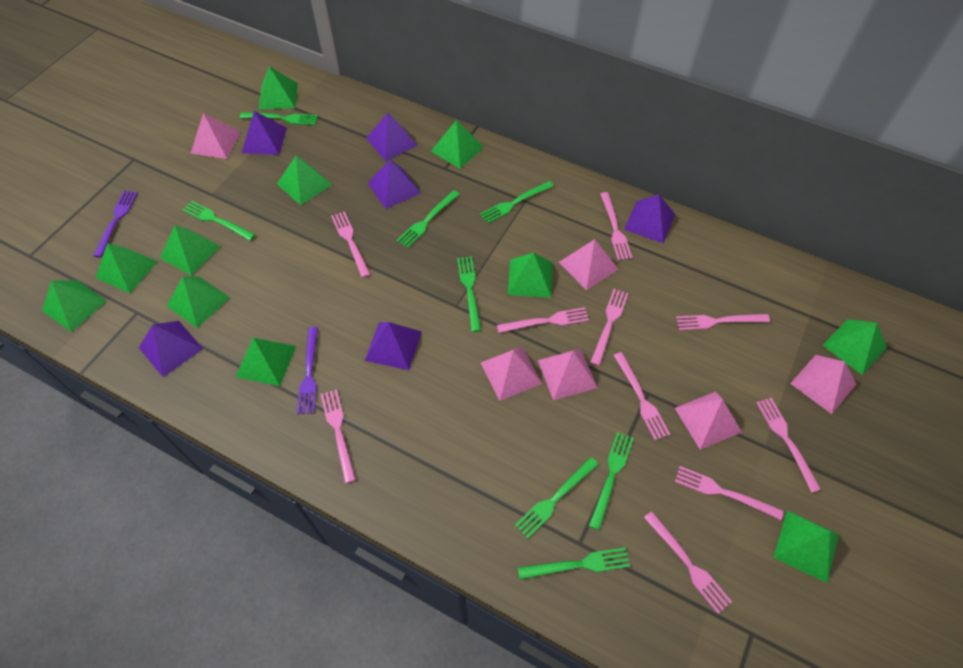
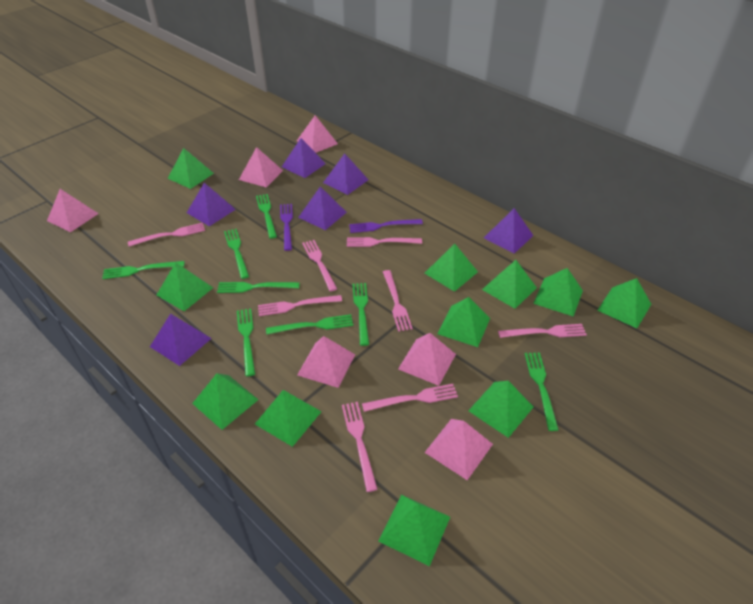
pink fork: 10 -> 8

